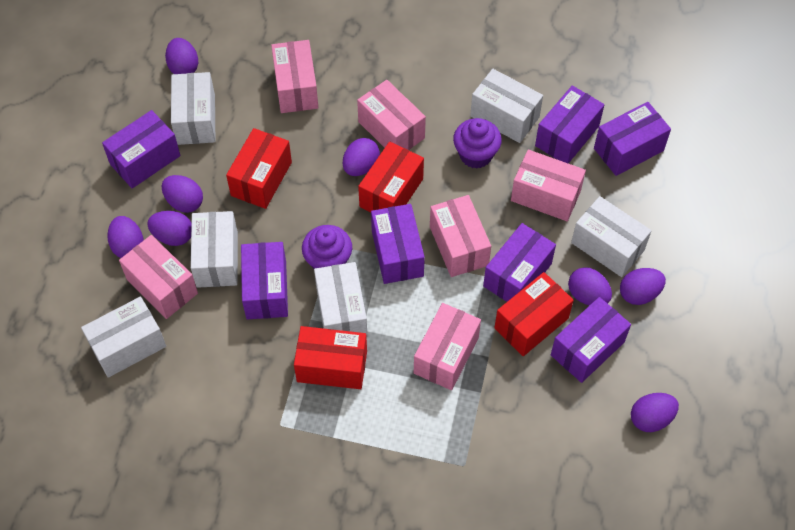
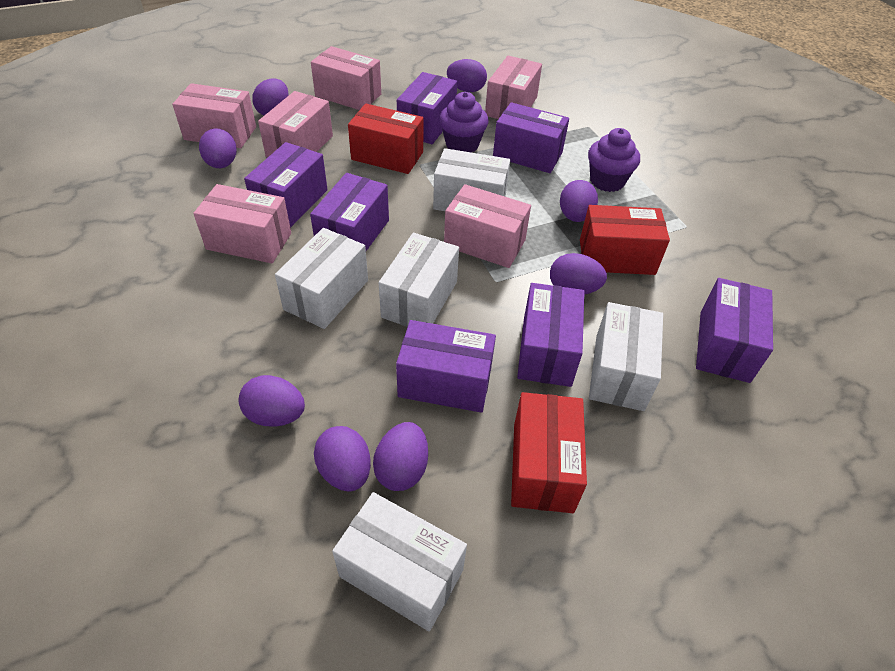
red box: 4 -> 3
white box: 6 -> 5

